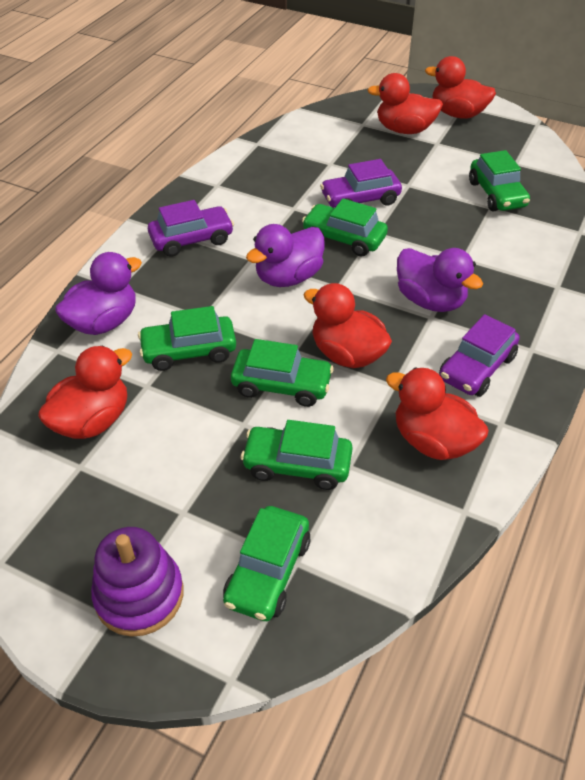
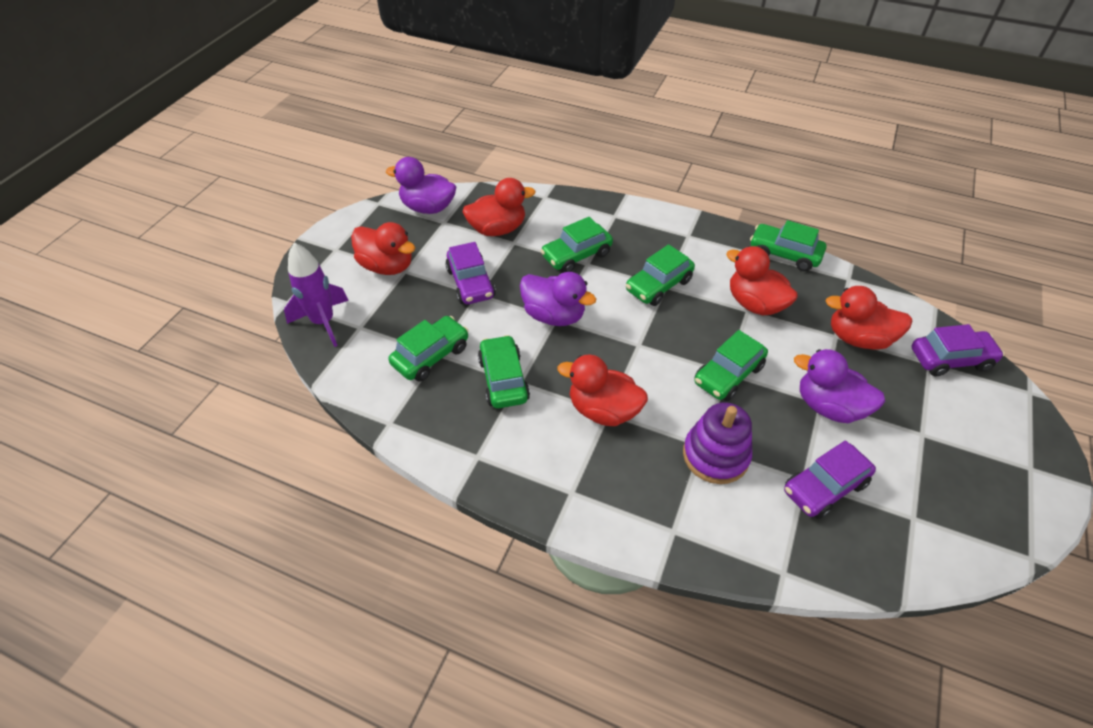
purple rocket: 0 -> 1

